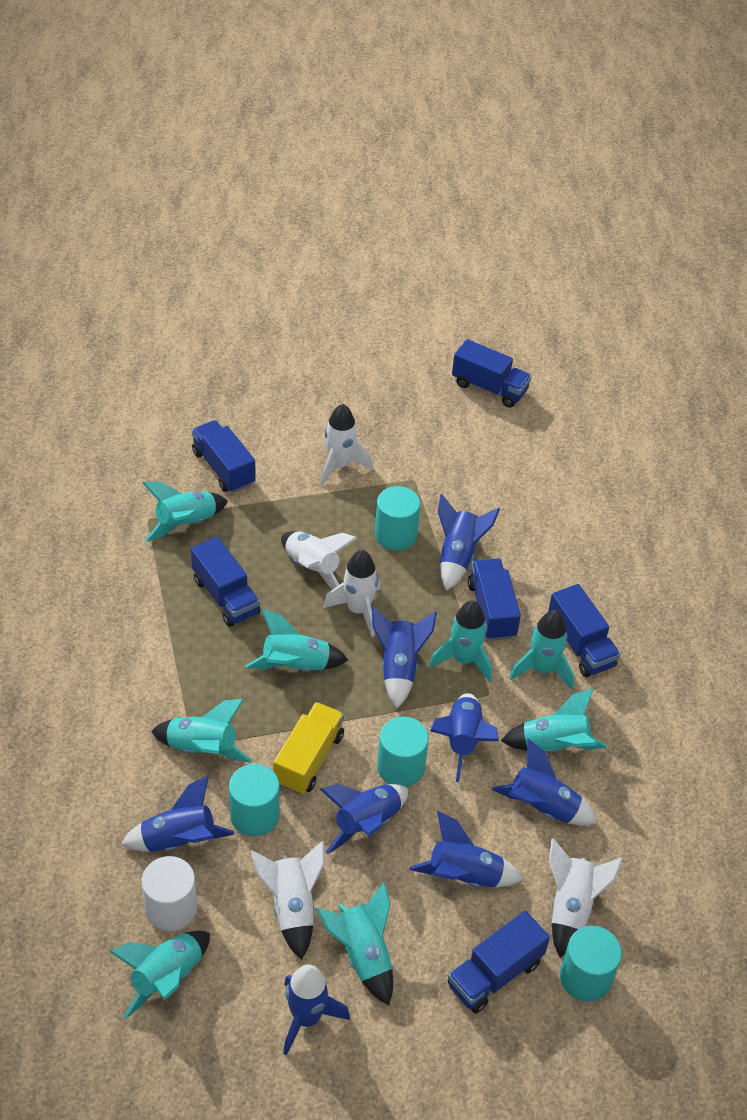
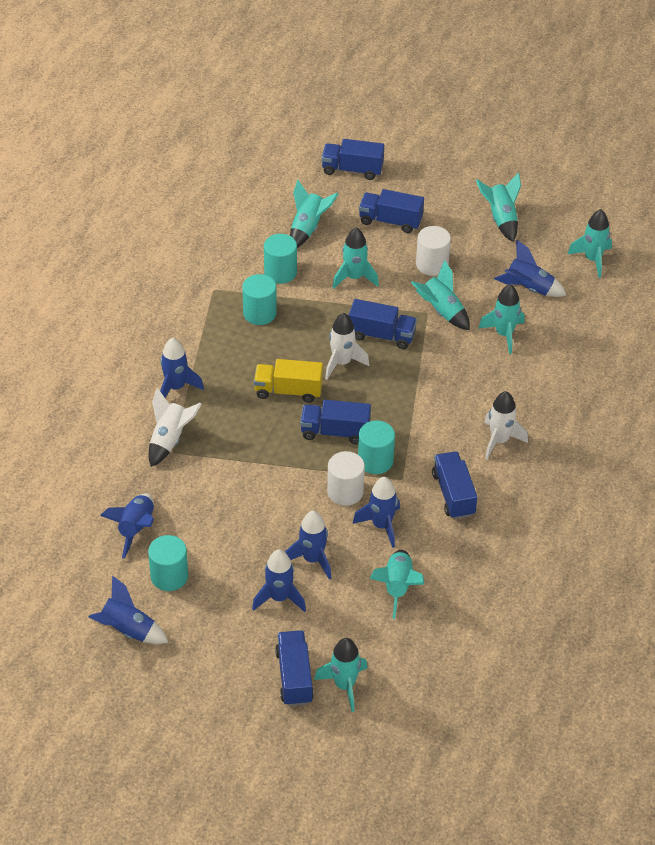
blue rocket: 8 -> 7
white cylinder: 1 -> 2
white rocket: 5 -> 3

